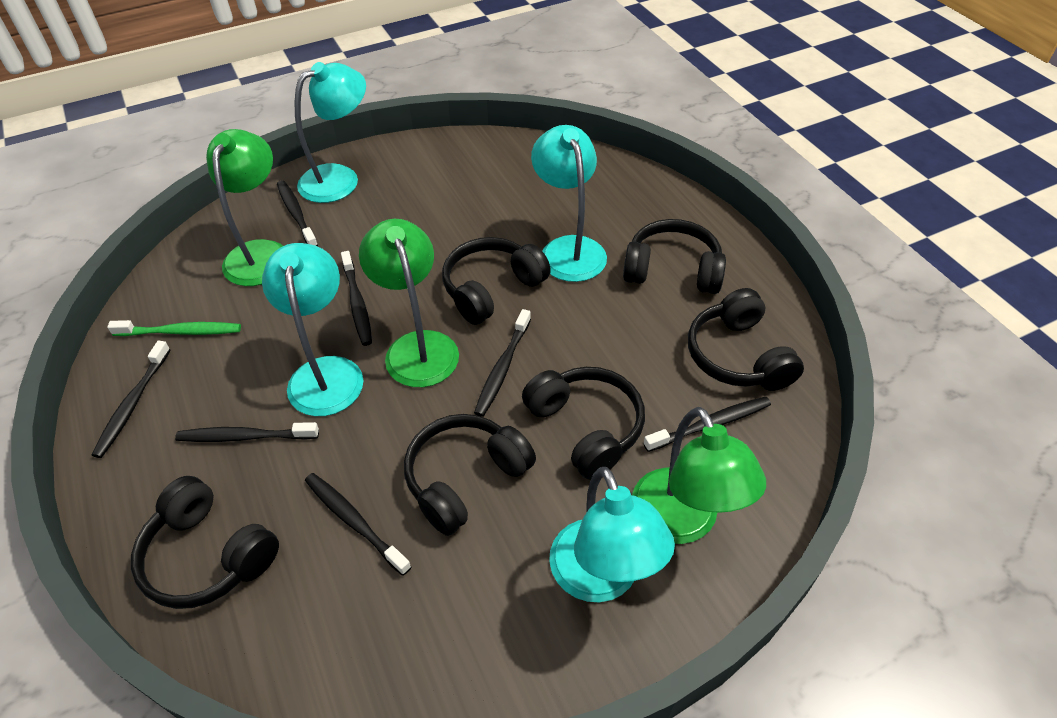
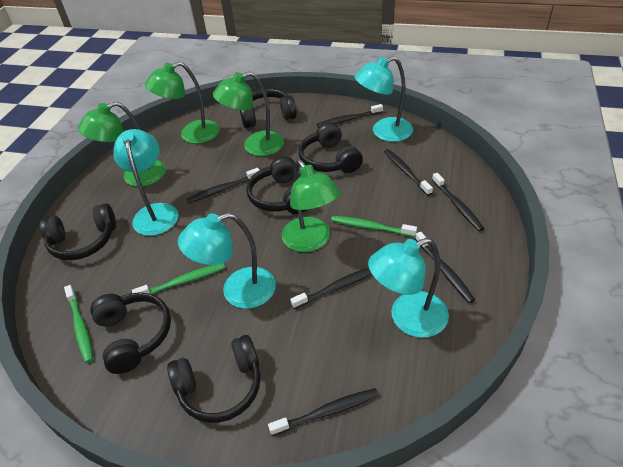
green lamp: 3 -> 4
green toothbrush: 1 -> 3

